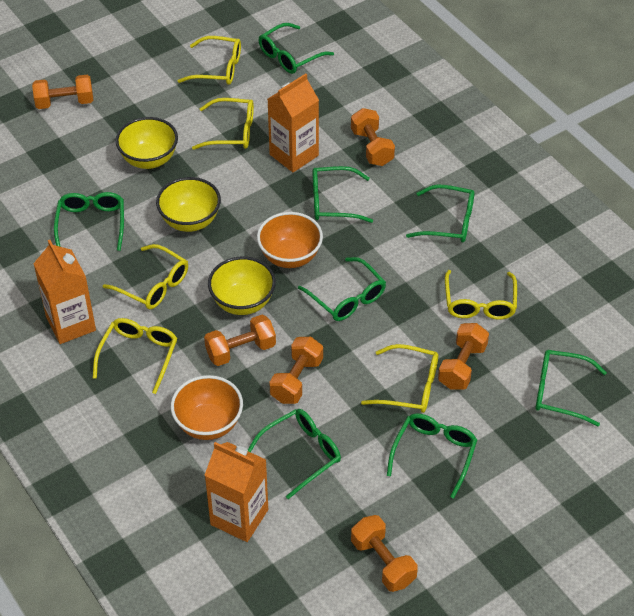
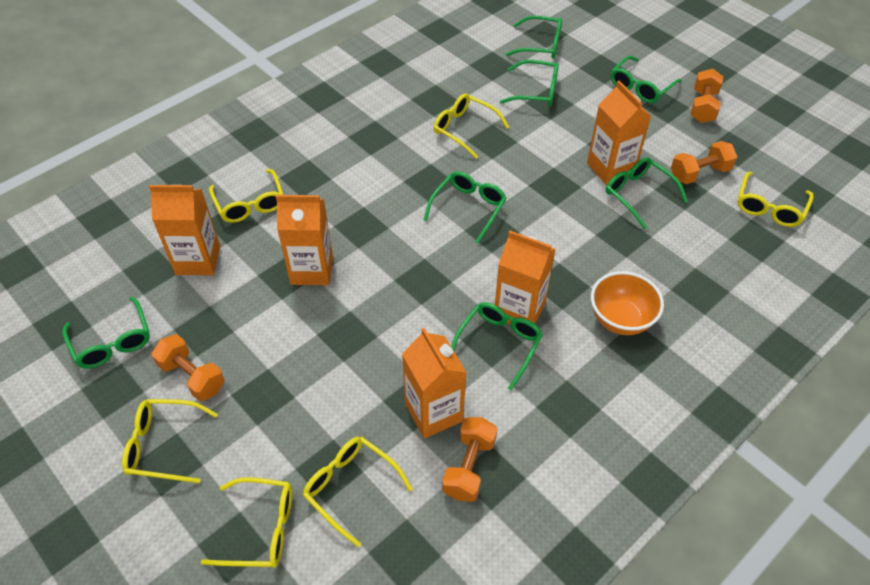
green glasses: 8 -> 7
orange bowl: 2 -> 1
orange carton: 3 -> 5
orange dumbbell: 6 -> 4
yellow bowl: 3 -> 0

